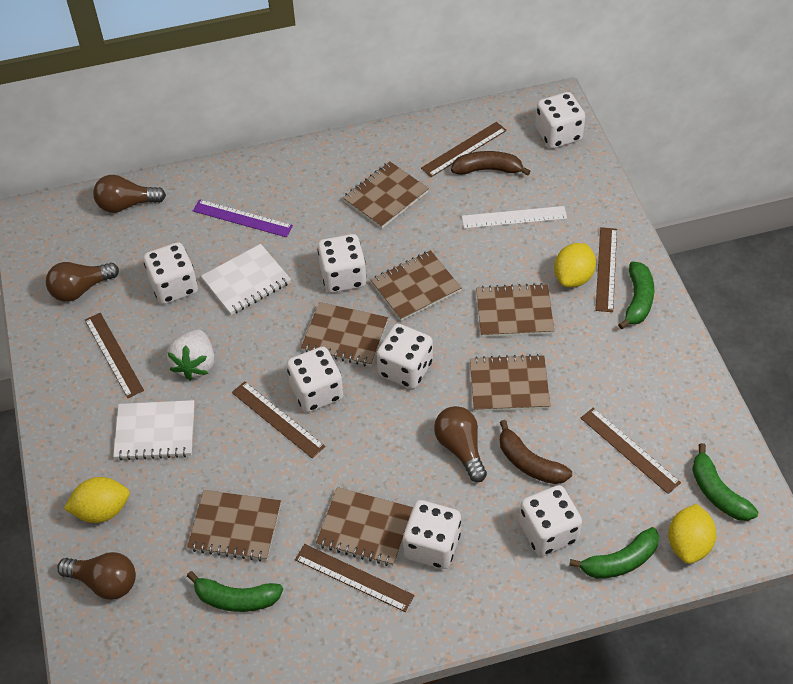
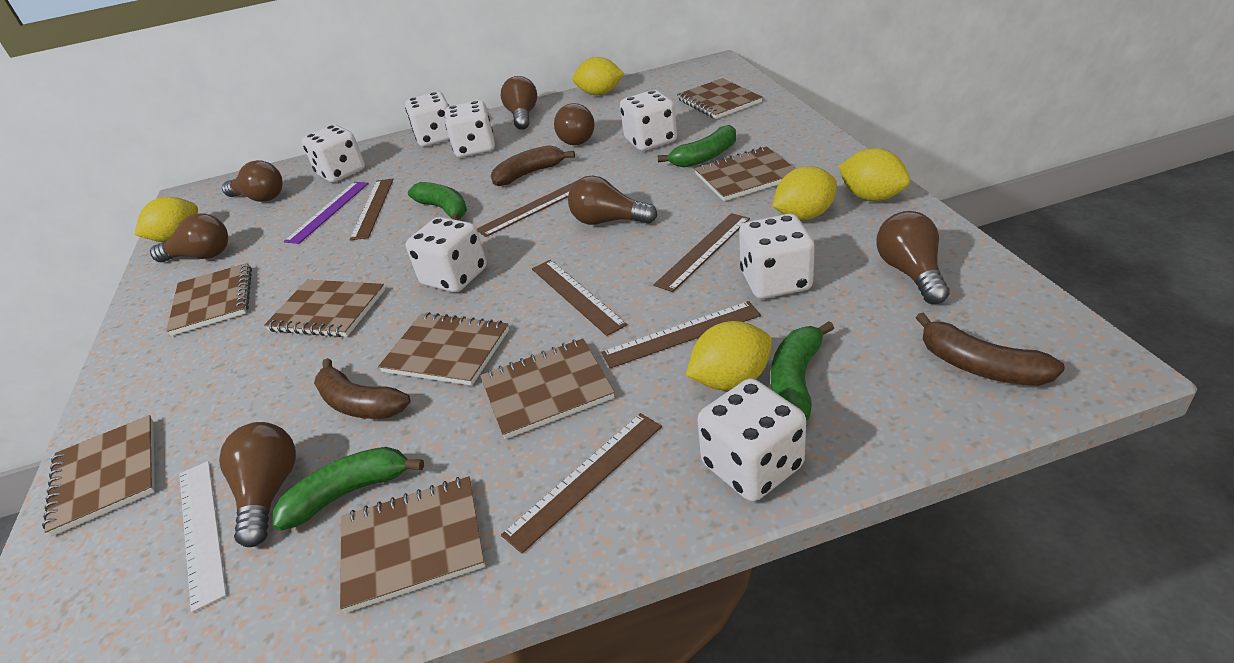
brown banana: 2 -> 3
brown light bulb: 4 -> 7
brown notebook: 7 -> 8
white notebook: 2 -> 0
white strawberry: 1 -> 0
yellow lemon: 3 -> 5

